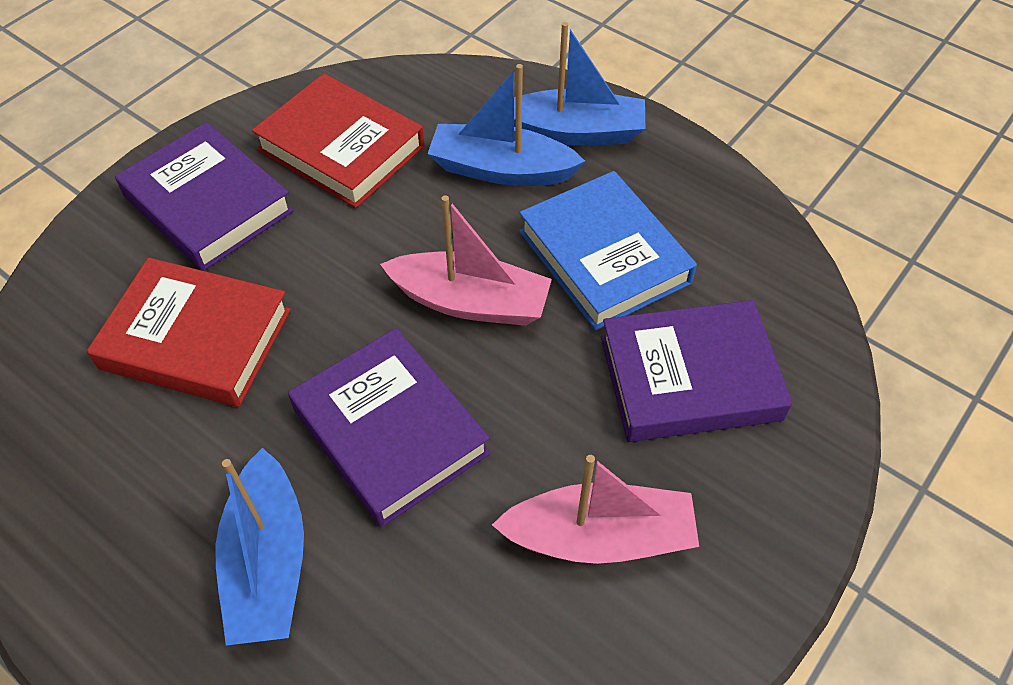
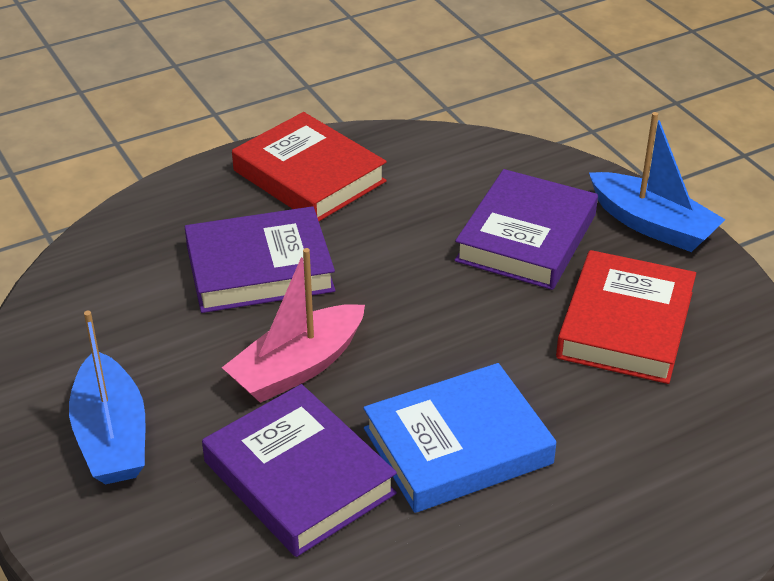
blue boat: 3 -> 2
pink boat: 2 -> 1

